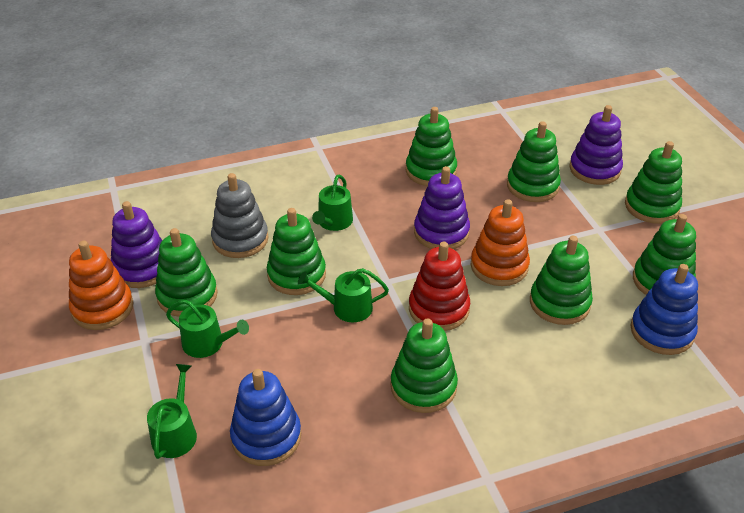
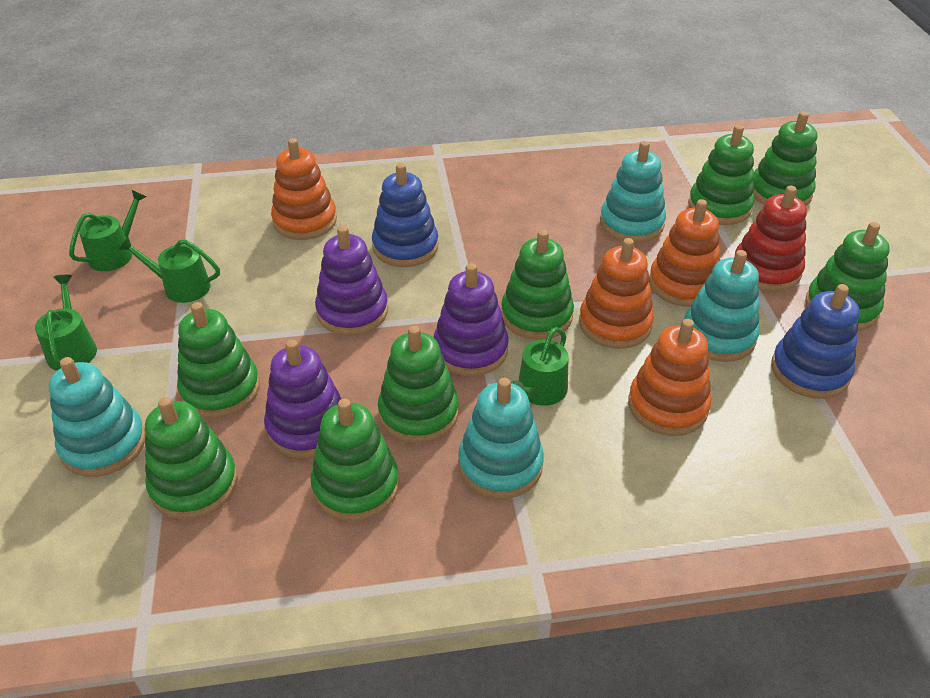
grey stacking toy: 1 -> 0
orange stacking toy: 2 -> 4
turquoise stacking toy: 0 -> 4

